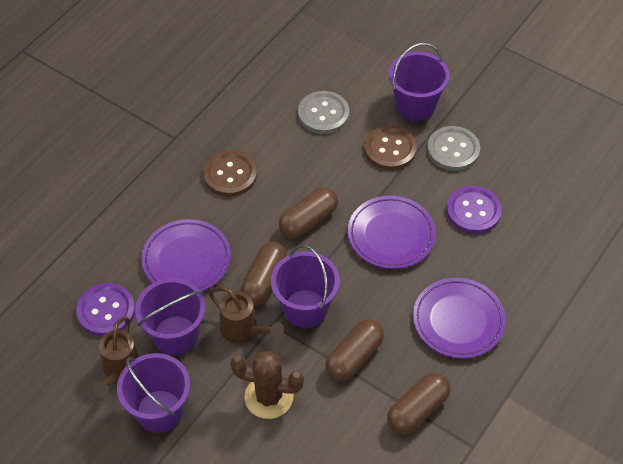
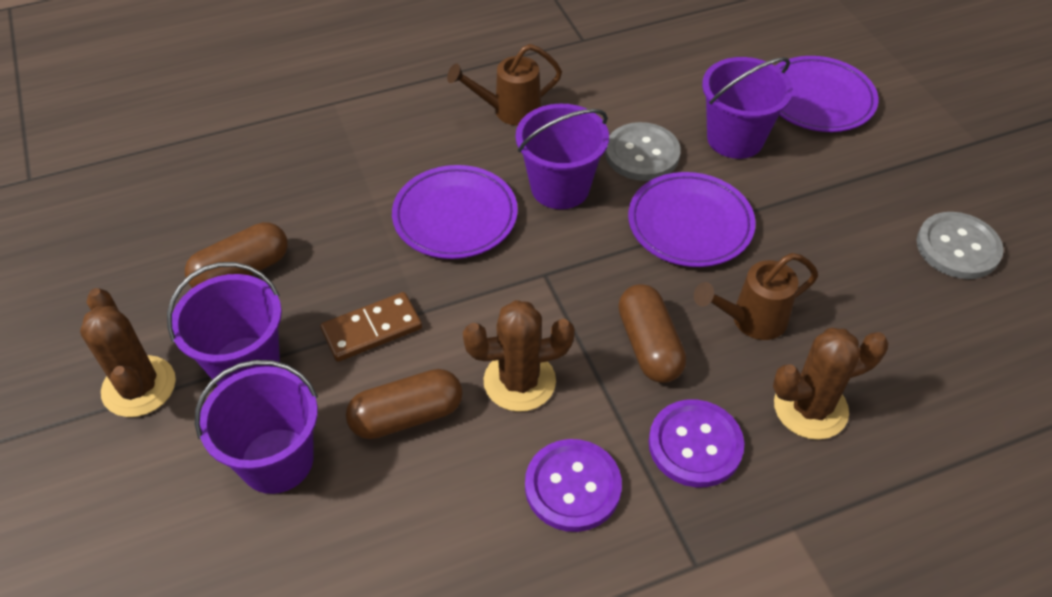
brown button: 2 -> 0
brown cactus: 1 -> 3
brown capsule: 4 -> 3
brown domino: 0 -> 1

